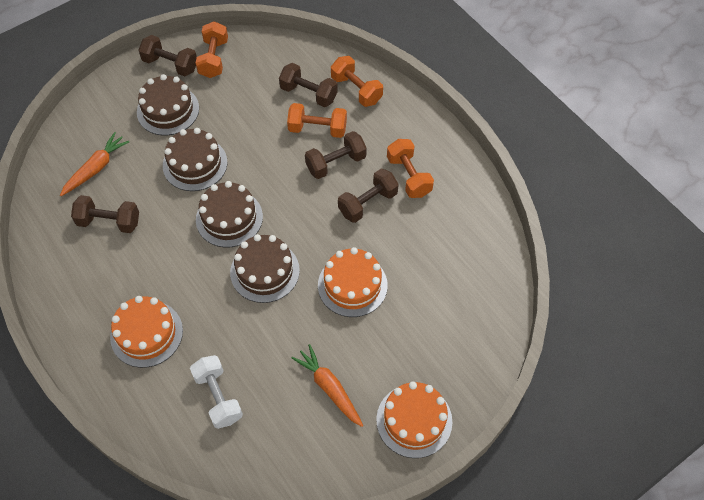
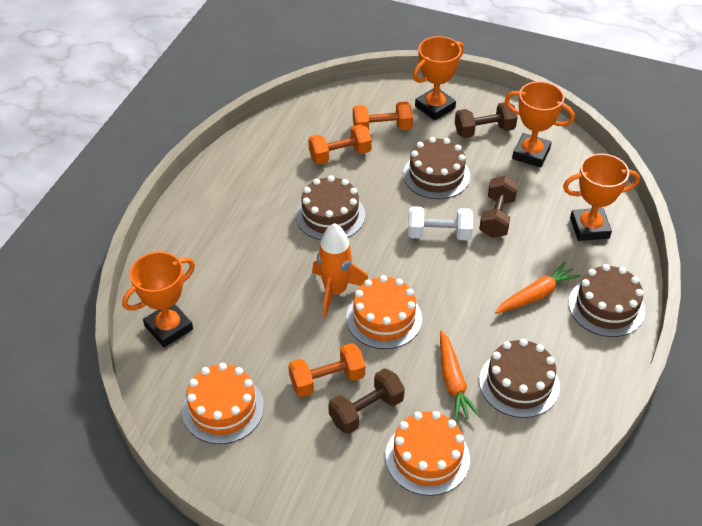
brown dumbbell: 5 -> 3
orange dumbbell: 4 -> 3
orange rocket: 0 -> 1
orange trophy: 0 -> 4

